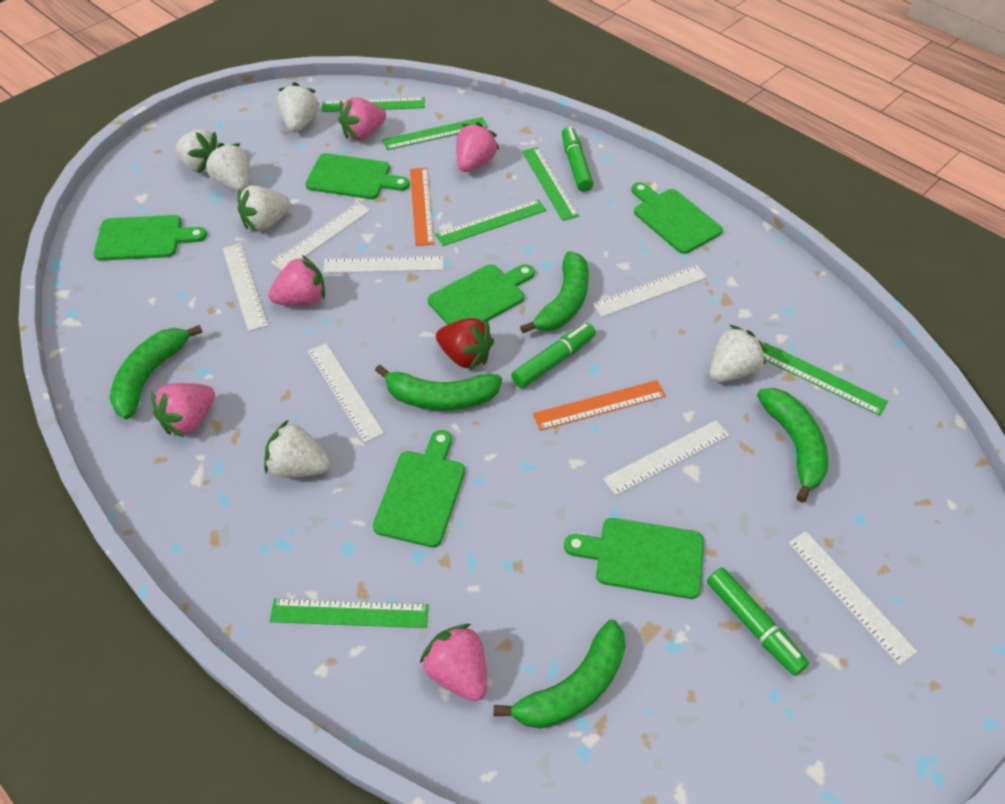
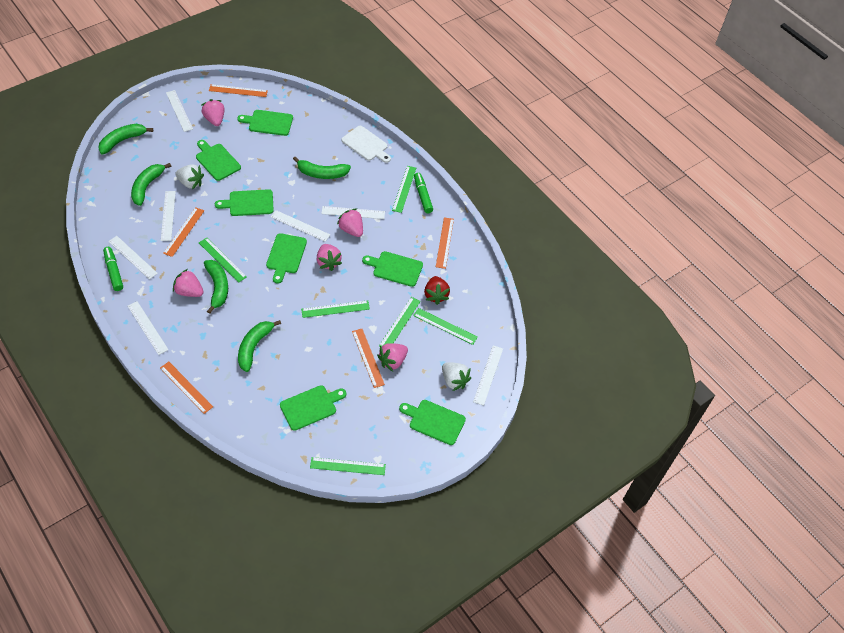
green cutting board: 6 -> 7
green marker: 3 -> 2
orange ruler: 2 -> 5
white cutting board: 0 -> 1
white strawberry: 6 -> 2

